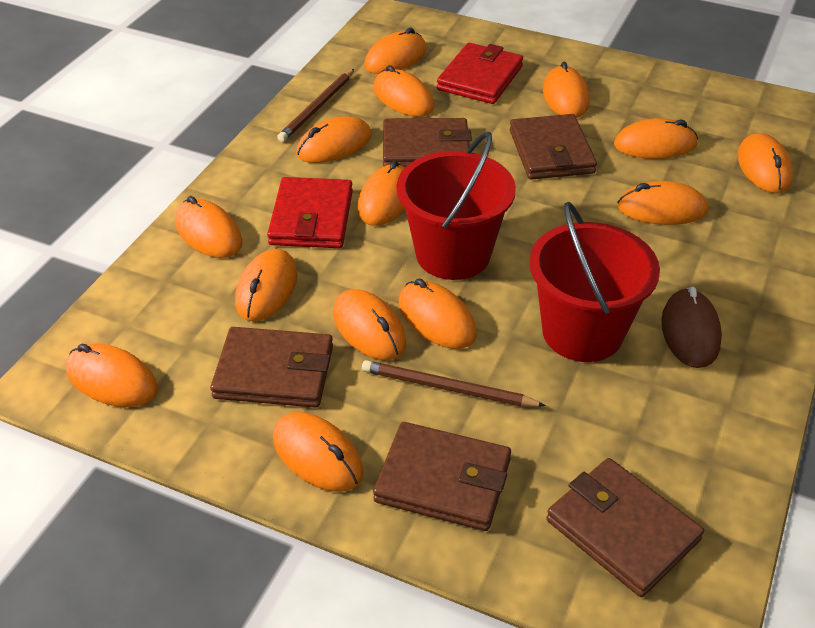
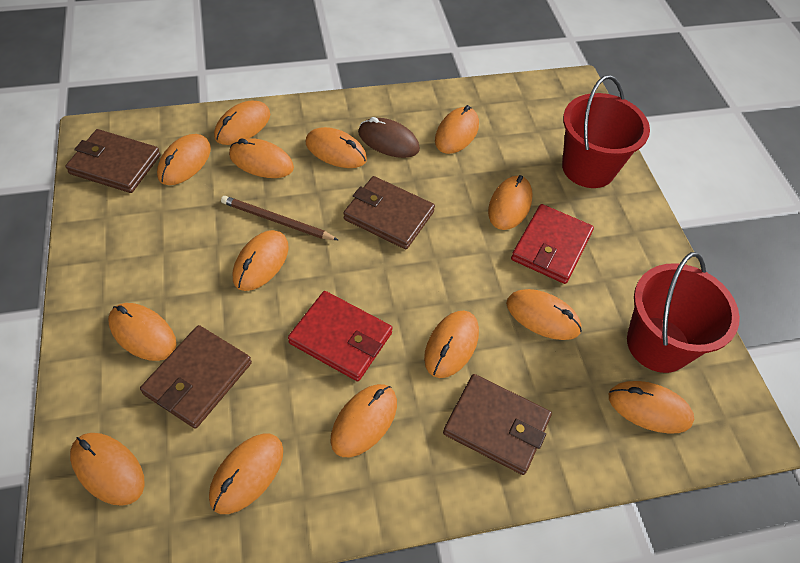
brown pencil: 2 -> 1
brown wallet: 5 -> 4

